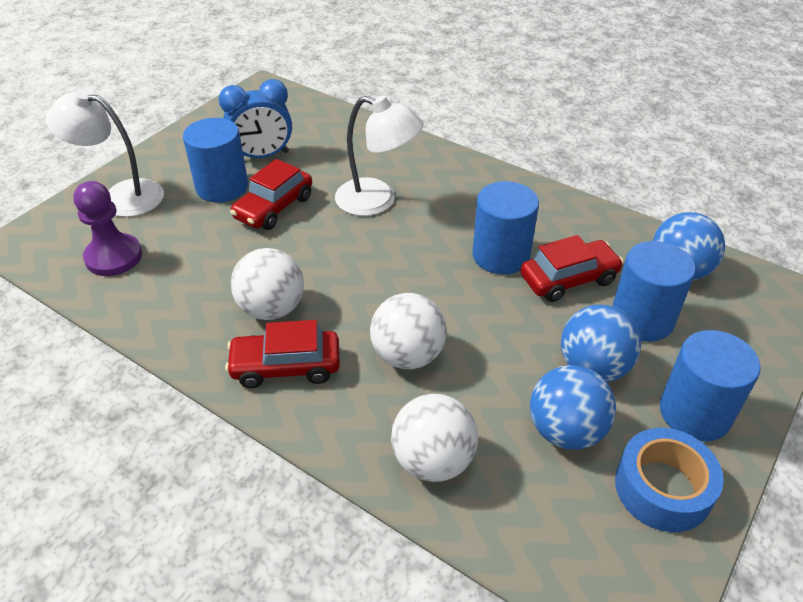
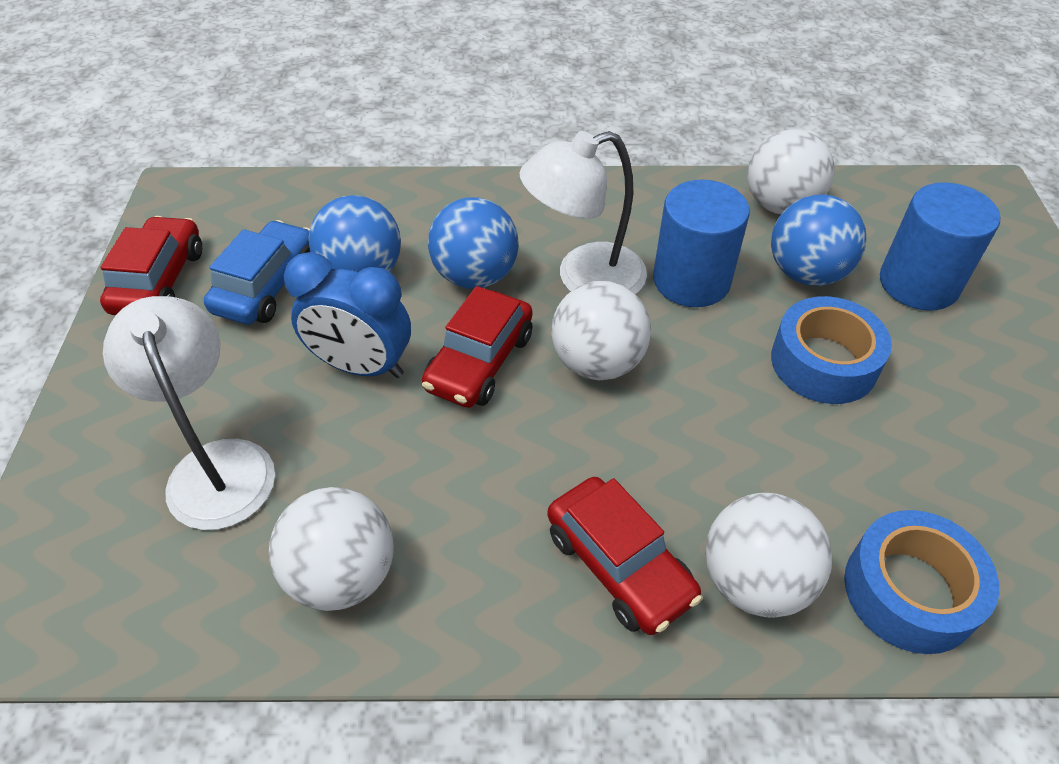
blue car: 0 -> 1
blue cylinder: 4 -> 2
blue tape: 1 -> 2
purple pawn: 1 -> 0
white ball: 3 -> 4

